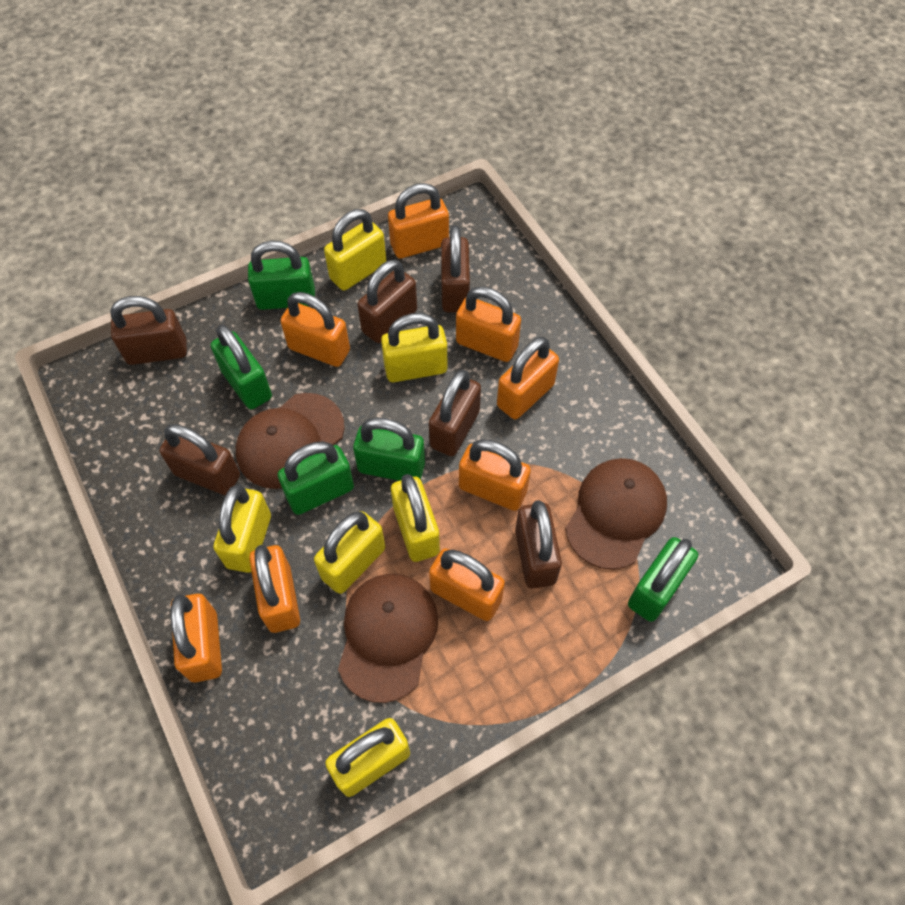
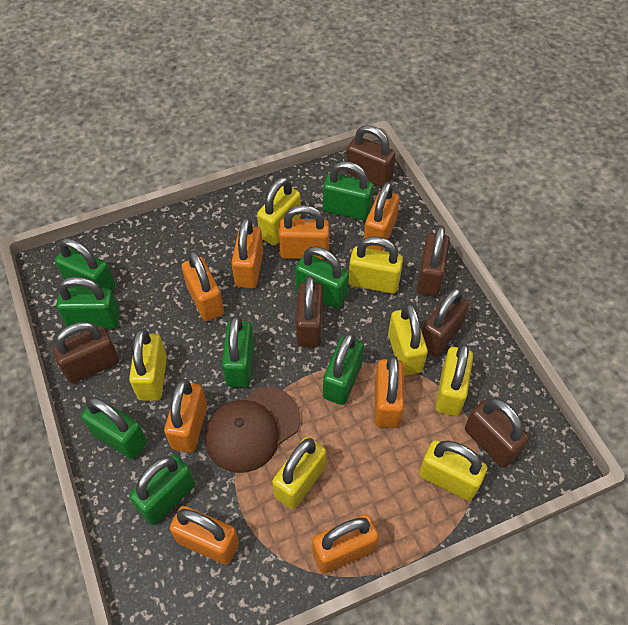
brown cap: 3 -> 1
green padlock: 5 -> 8
yellow padlock: 6 -> 7

